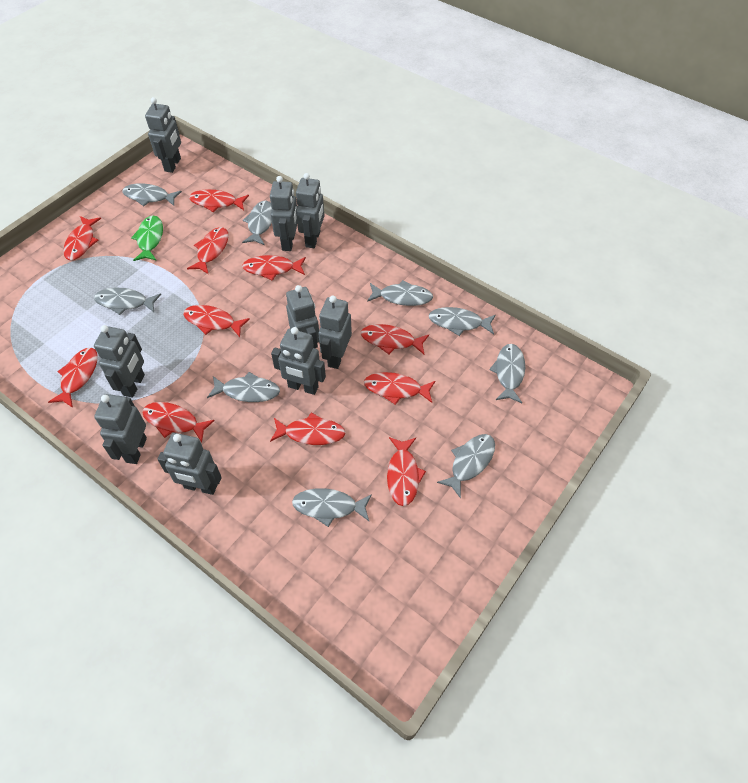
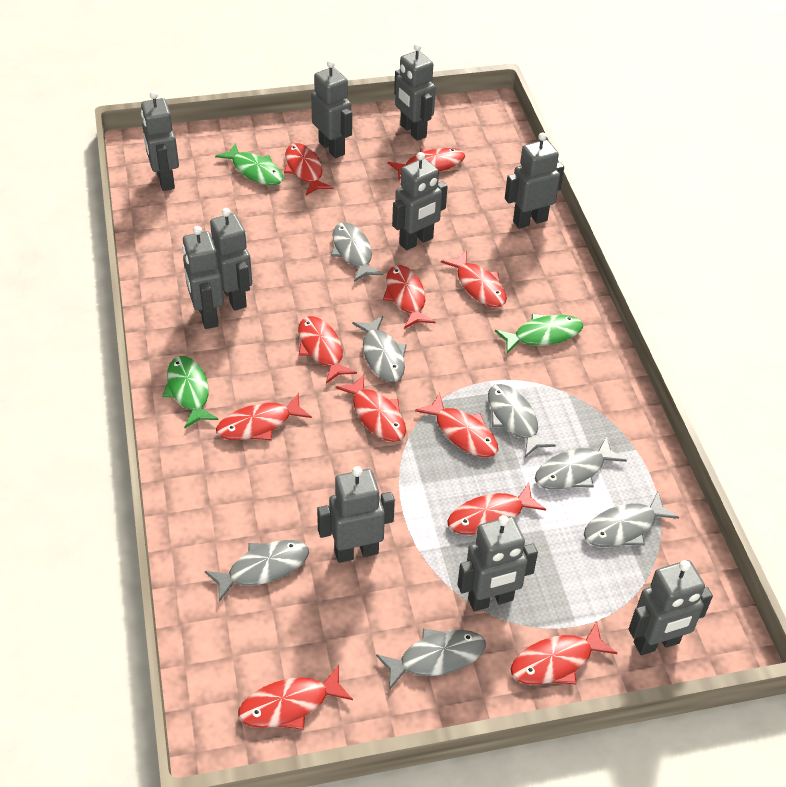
green fish: 1 -> 3
grey fish: 9 -> 7
grey robot: 9 -> 10

